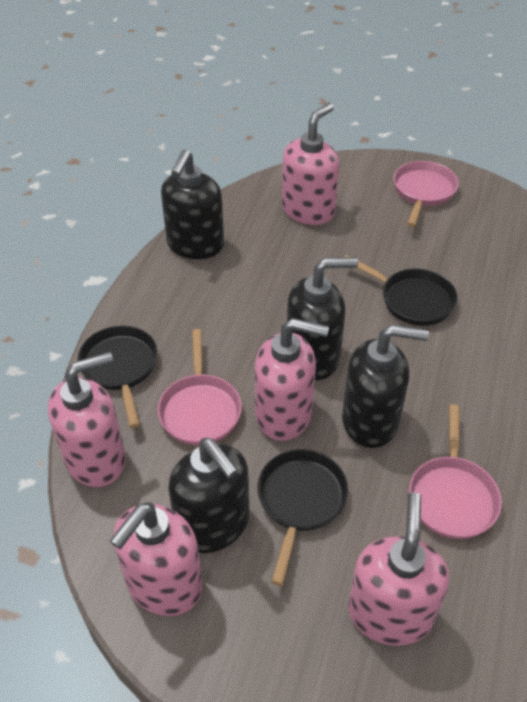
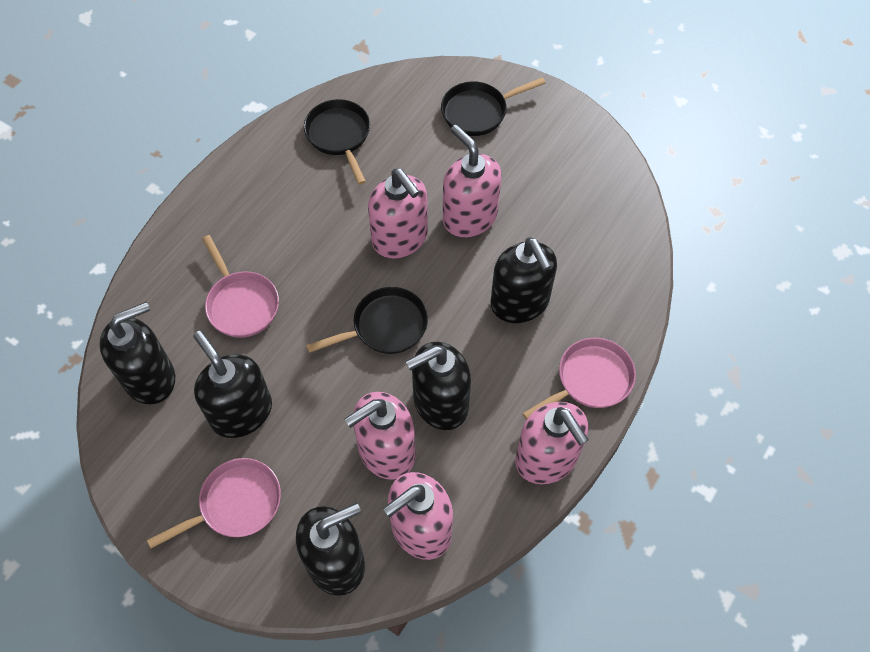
black soap dispenser: 4 -> 5

